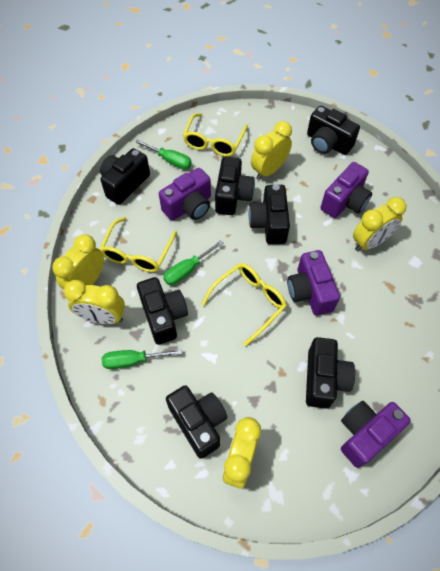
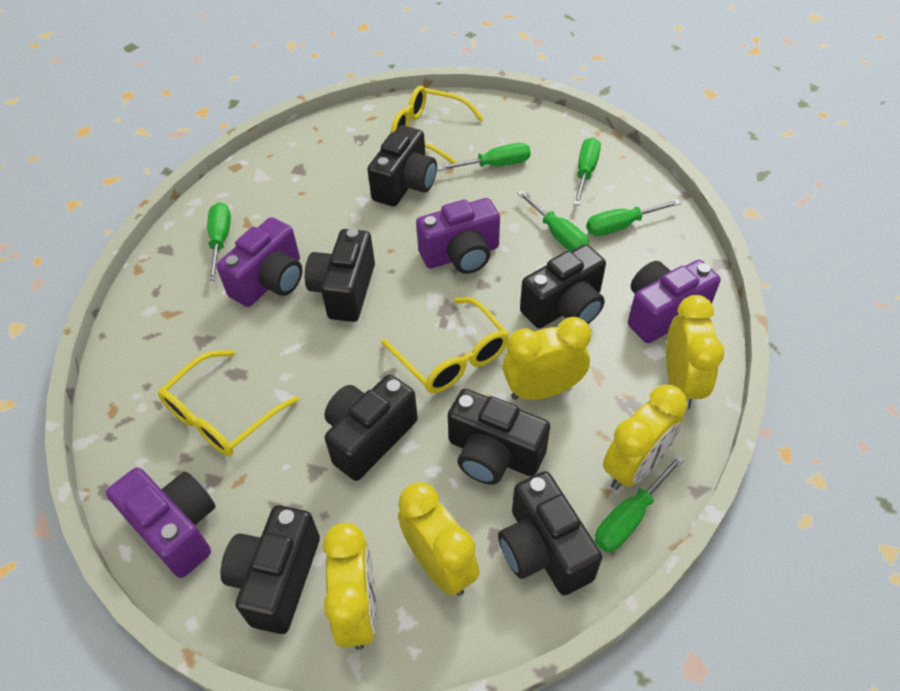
green screwdriver: 3 -> 6

